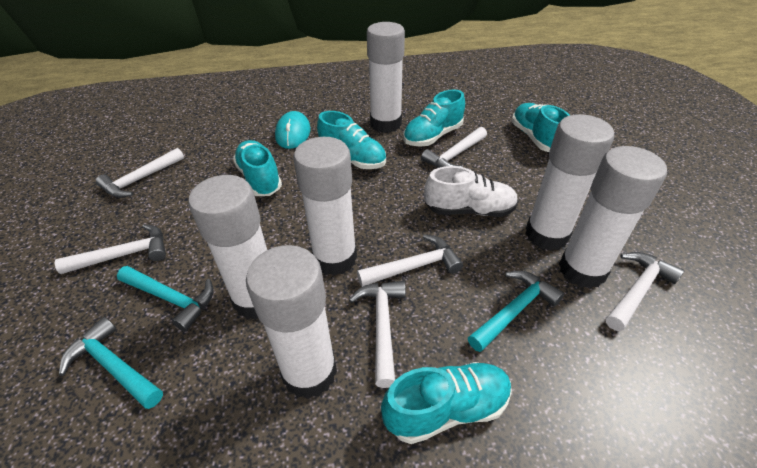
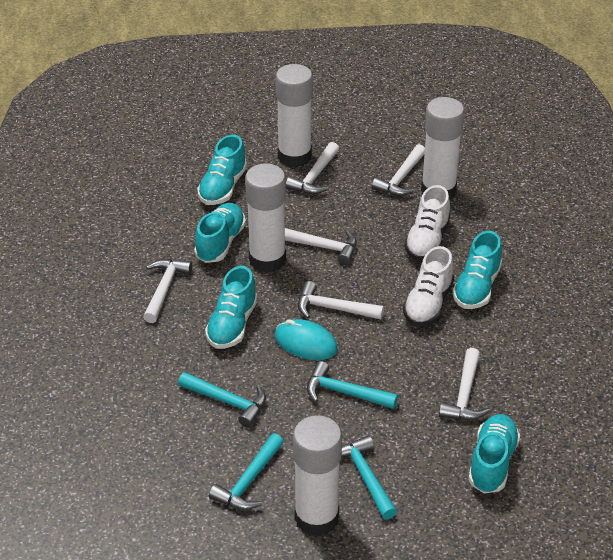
turquoise hammer: 3 -> 4
white glue stick: 6 -> 4
white shoe: 1 -> 2

